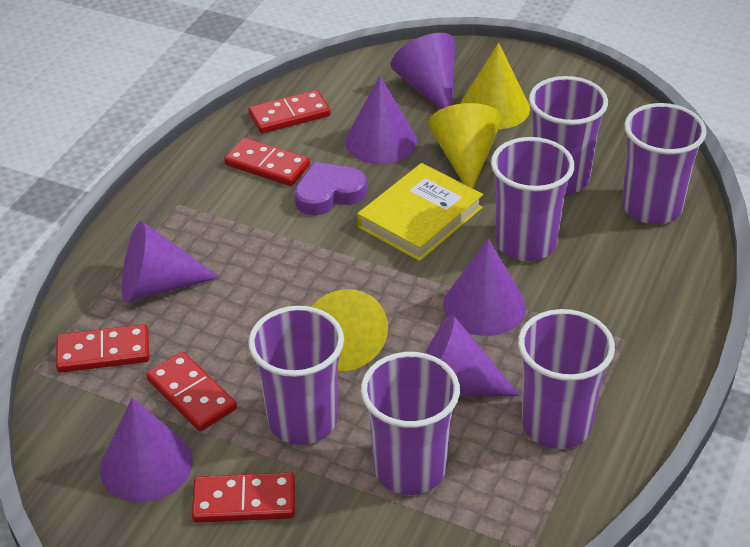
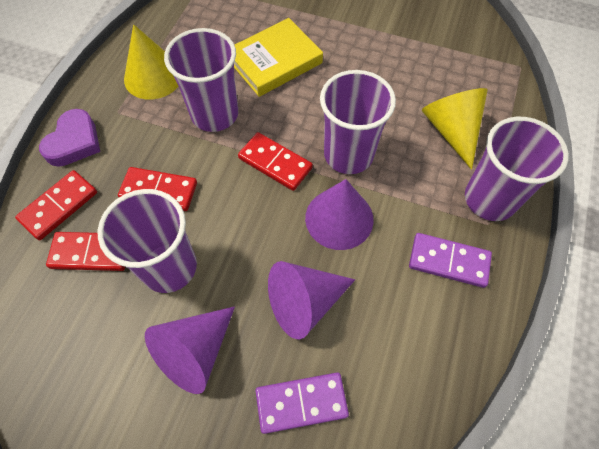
purple cone: 6 -> 3
purple cup: 6 -> 4
purple domino: 0 -> 2
red domino: 5 -> 4
yellow cone: 3 -> 2

